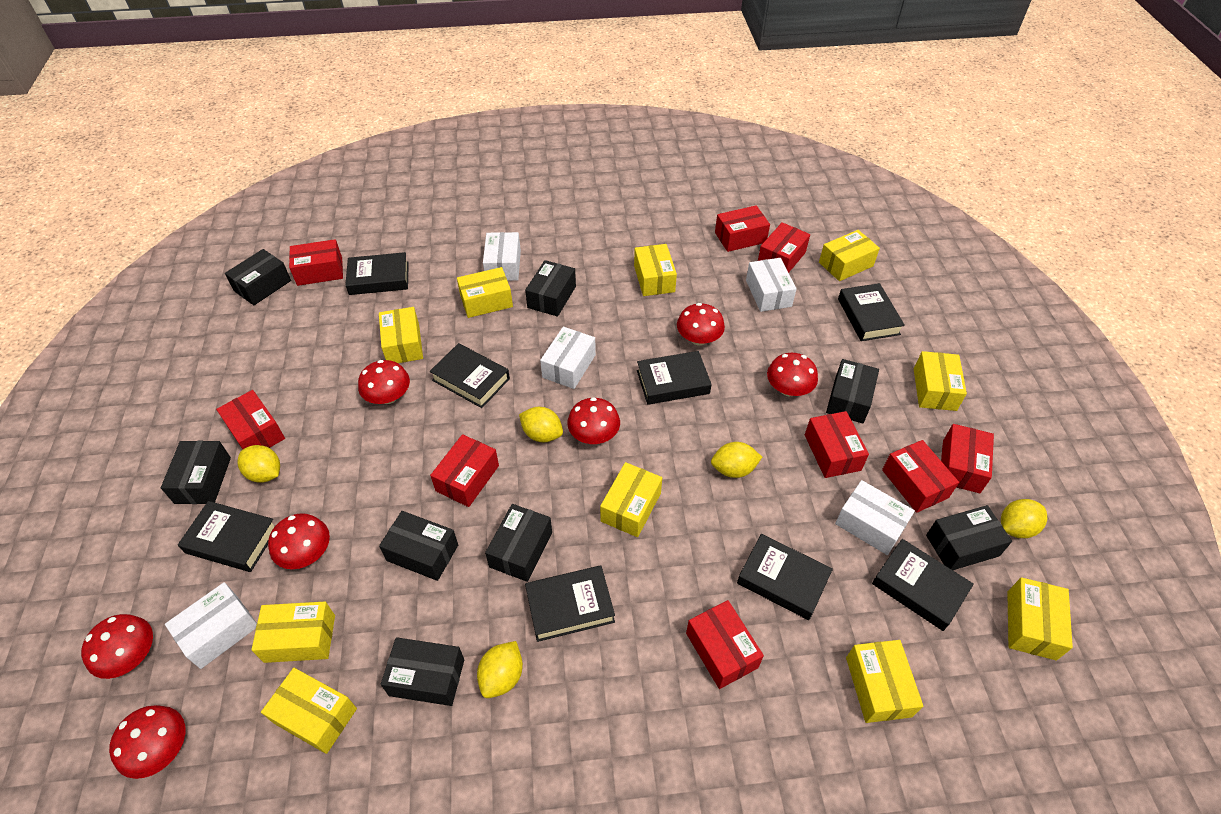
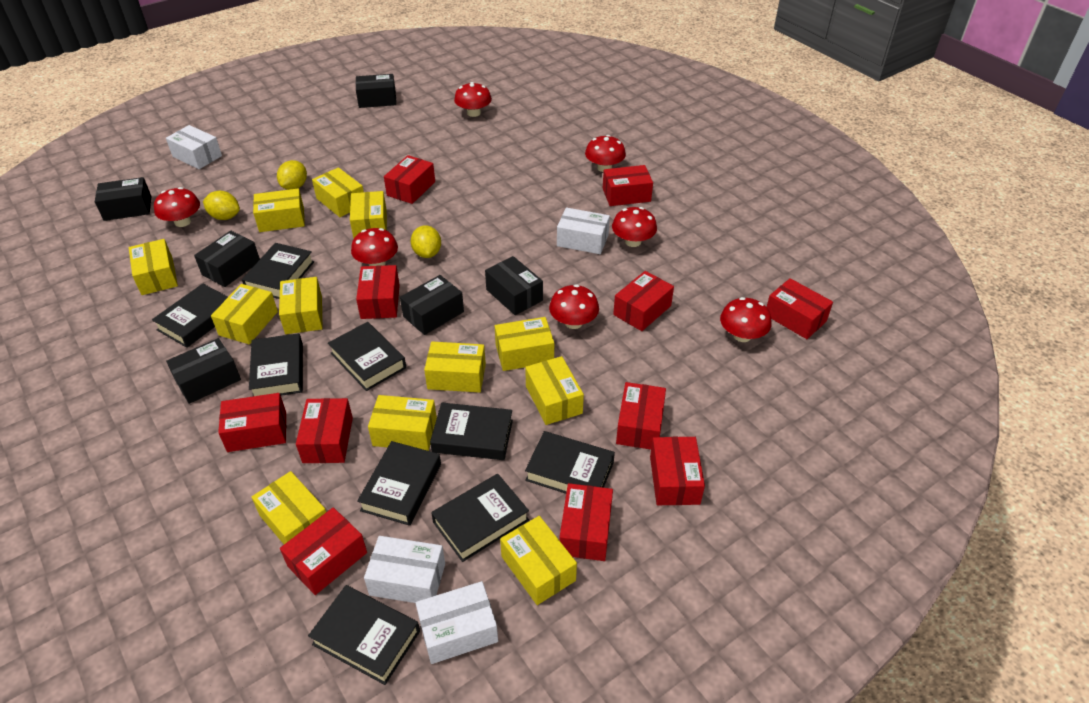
black book: 8 -> 9
black box: 8 -> 6
red box: 9 -> 11
white box: 5 -> 4
yellow box: 10 -> 12
yellow lemon: 5 -> 3

